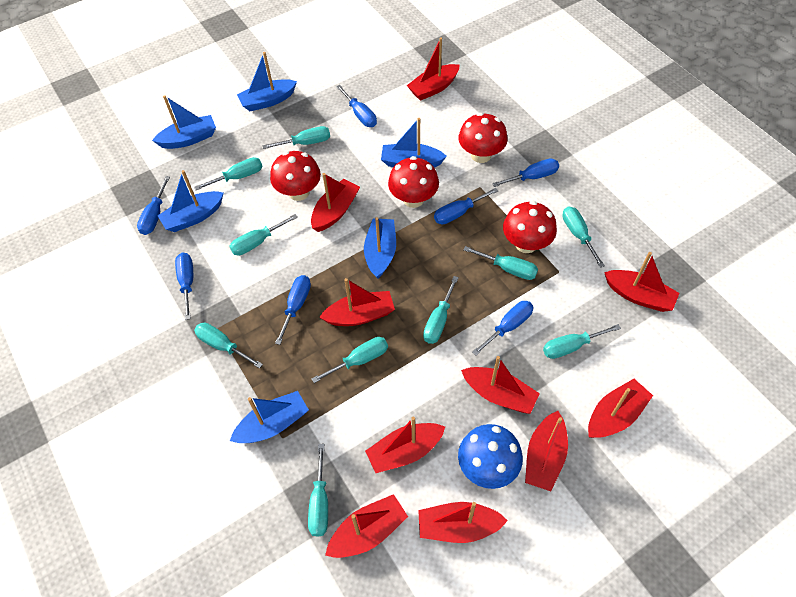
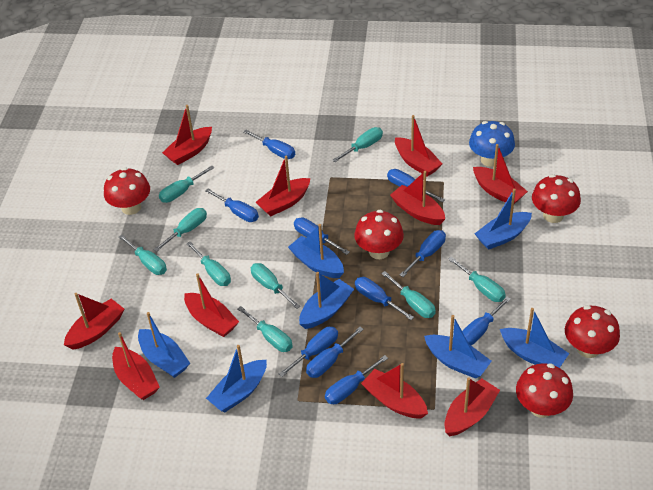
blue boat: 6 -> 7
blue screwdriver: 7 -> 10
red mushroom: 4 -> 5
turquoise screwdriver: 10 -> 9

